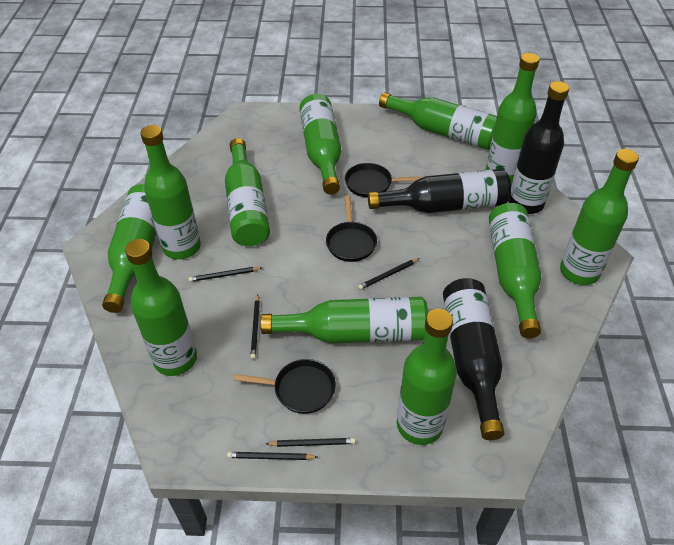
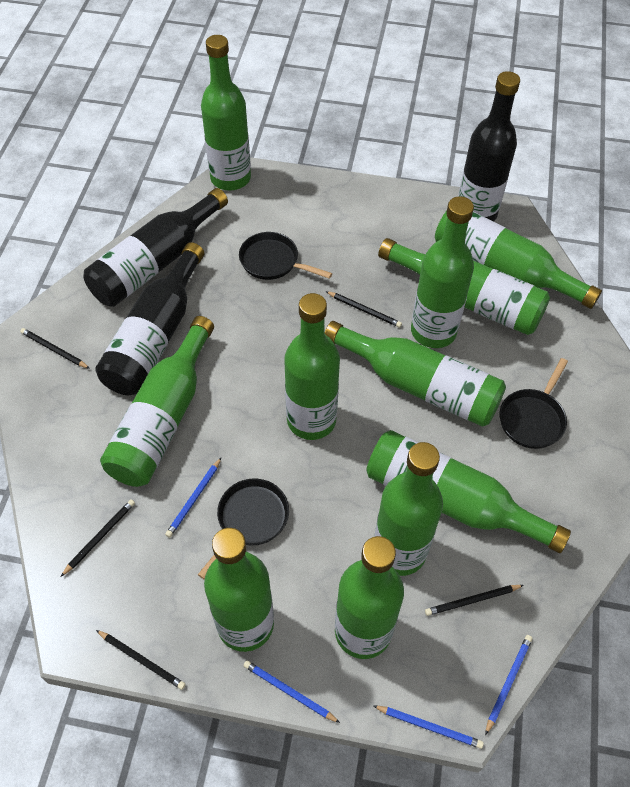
blue pencil: 0 -> 4

